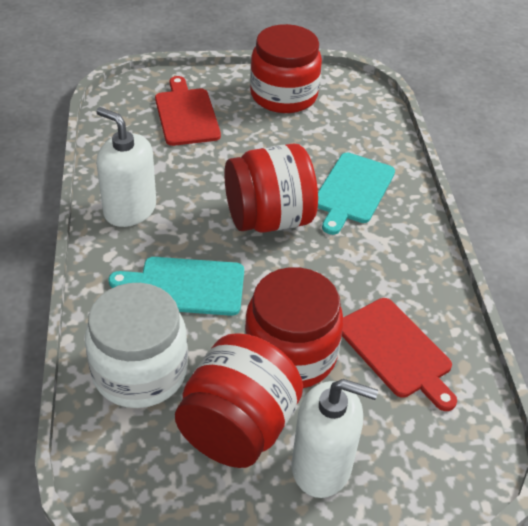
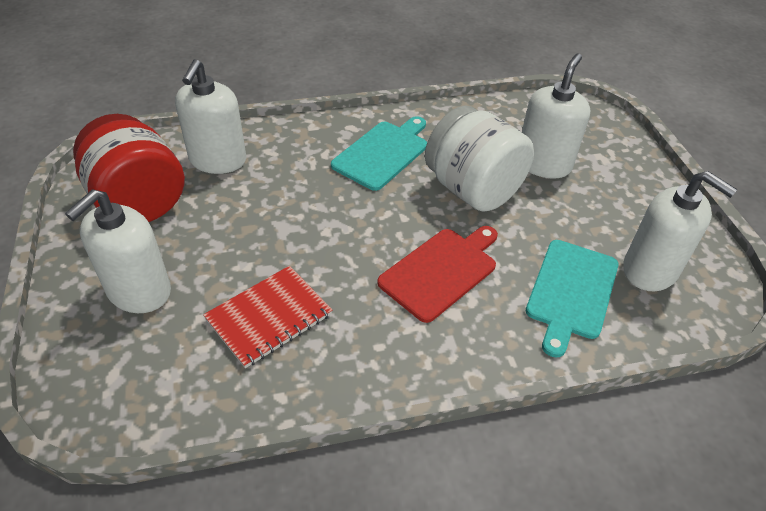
red cutting board: 2 -> 1
red jar: 4 -> 1
red notebook: 0 -> 1
white soap dispenser: 2 -> 4

